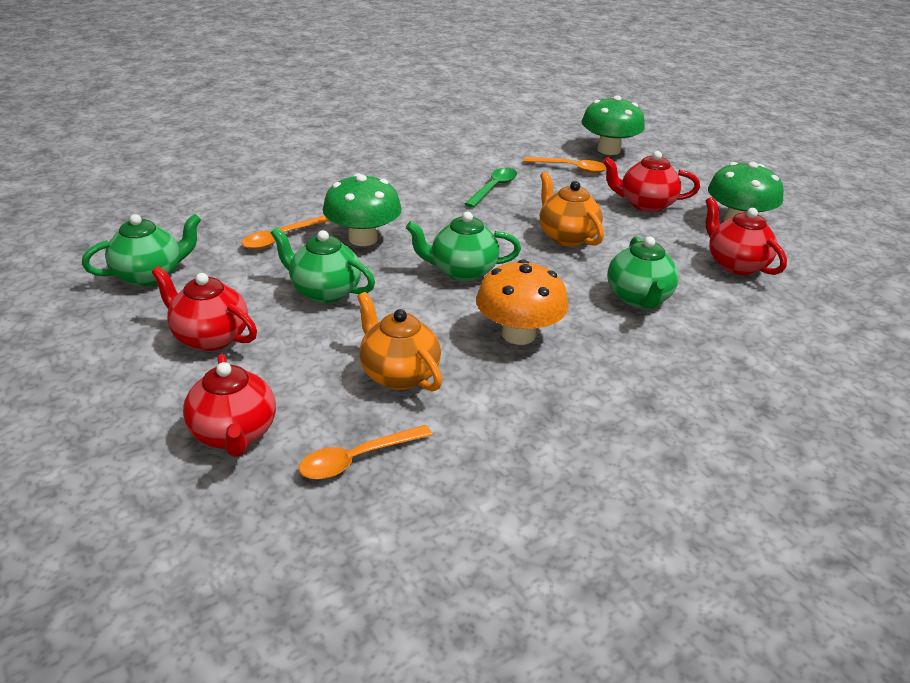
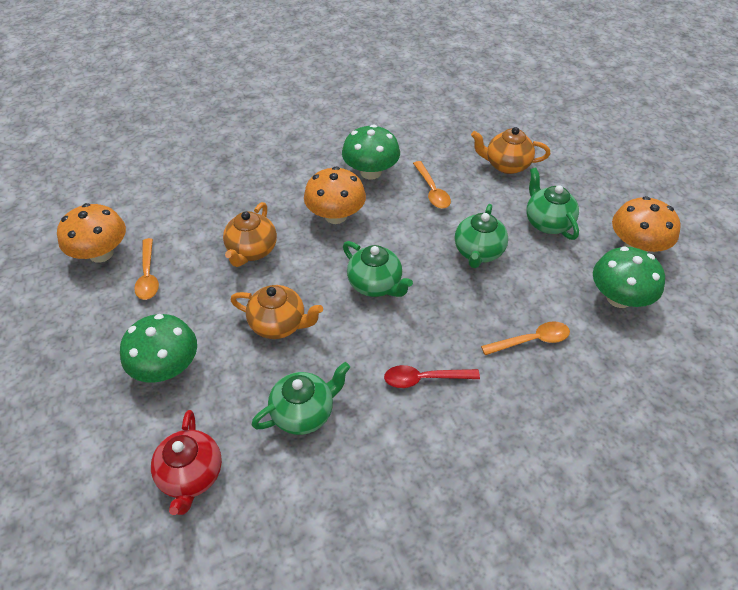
green spoon: 1 -> 0
orange mushroom: 1 -> 3
orange teapot: 2 -> 3
red spoon: 0 -> 1
red teapot: 4 -> 1

